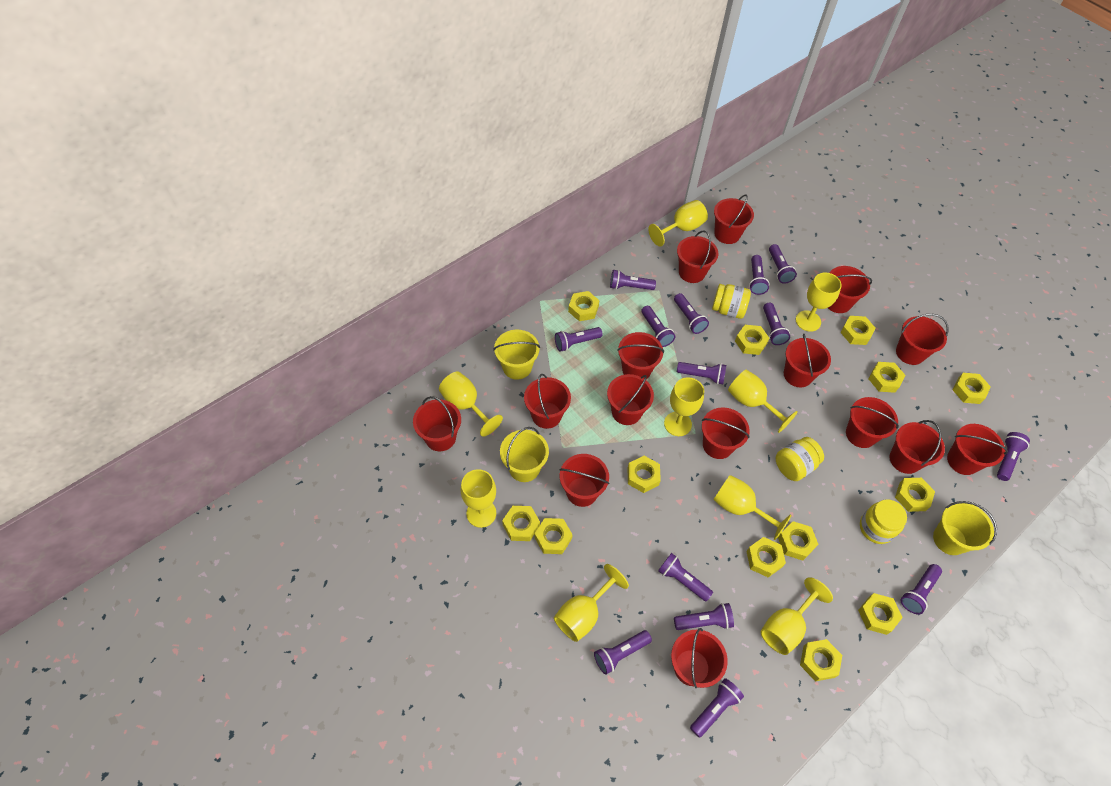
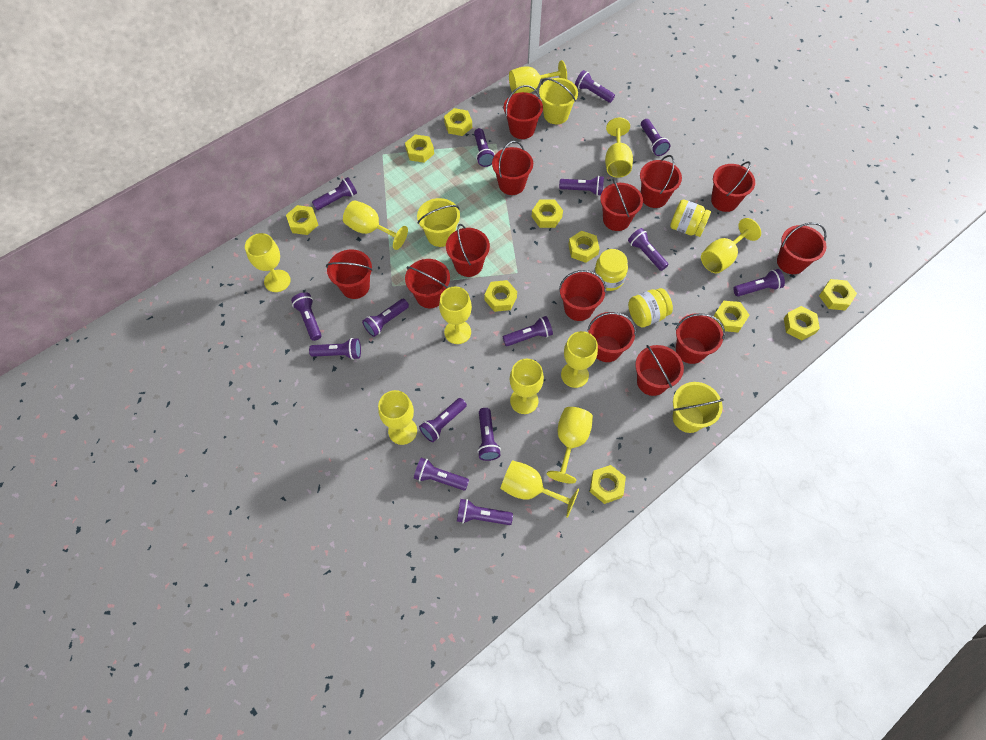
purple flashlight: 14 -> 15
red bucket: 15 -> 13
yellow goblet: 9 -> 11
yellow nut: 13 -> 10

